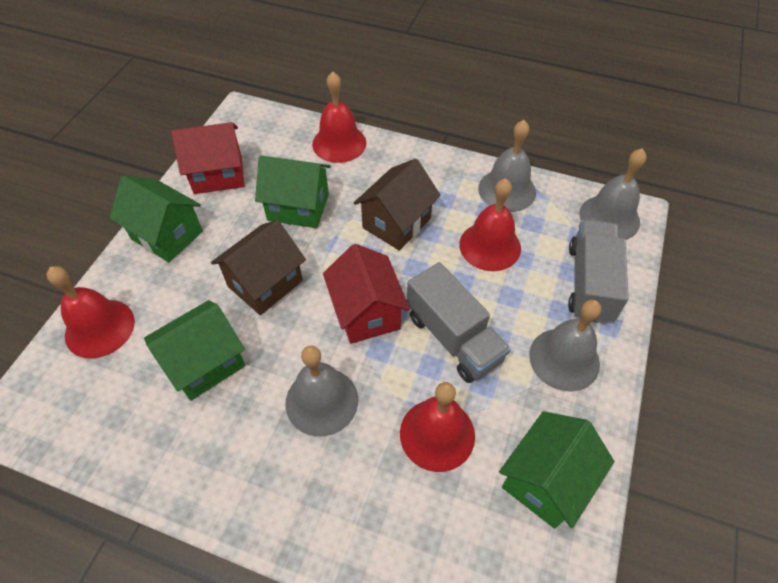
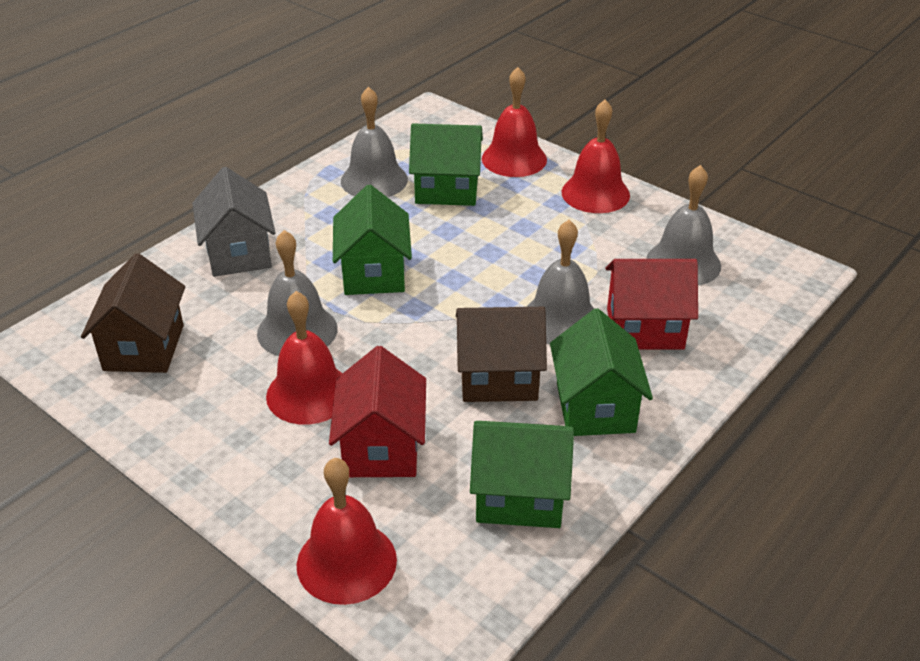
grey house: 0 -> 1
grey truck: 2 -> 0

